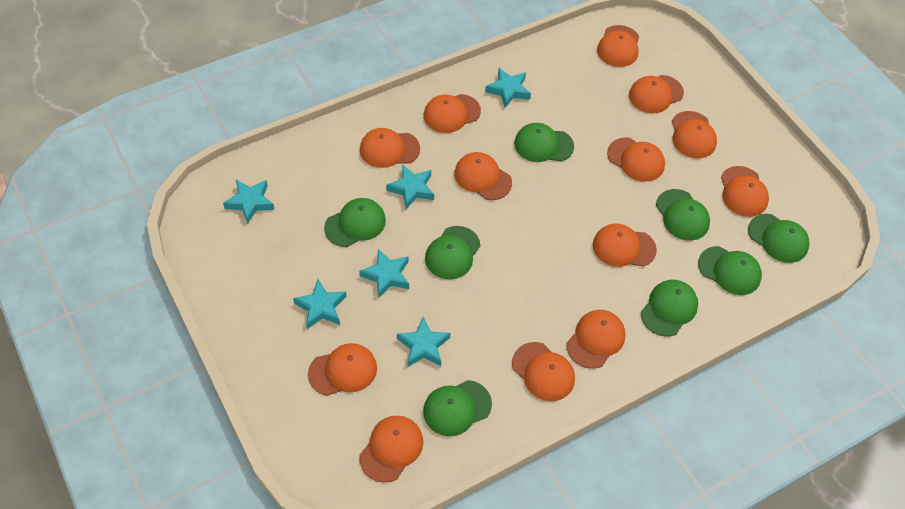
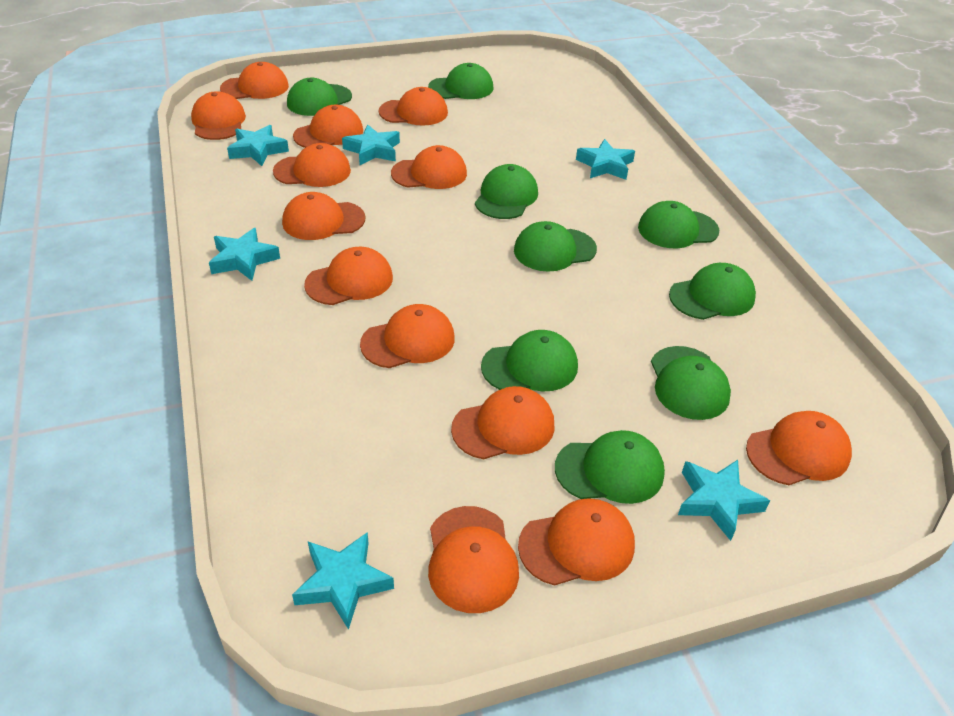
green cap: 8 -> 9

